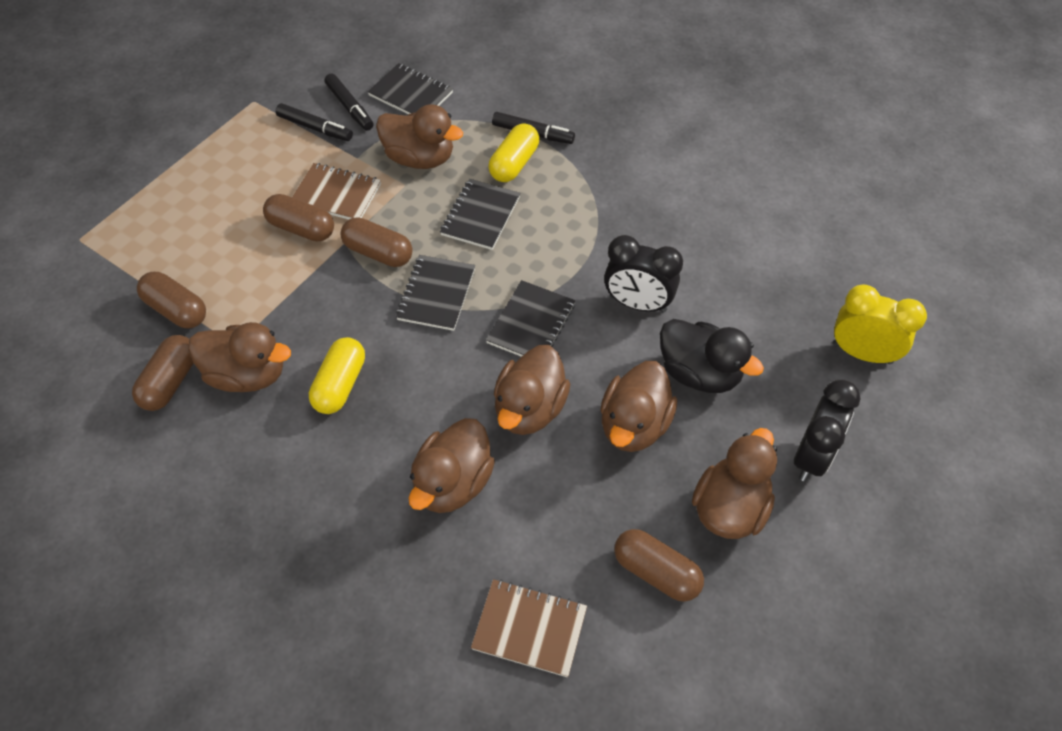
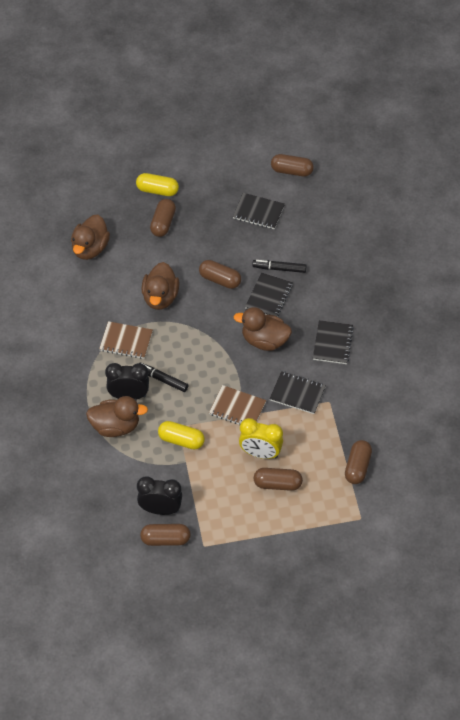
black duck: 1 -> 0
black marker: 3 -> 2
brown capsule: 5 -> 6
brown duck: 6 -> 4

